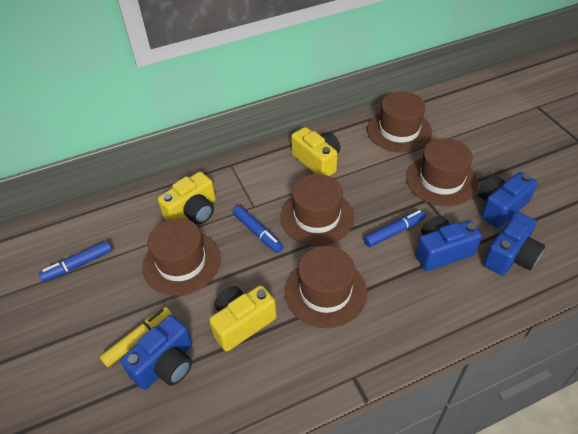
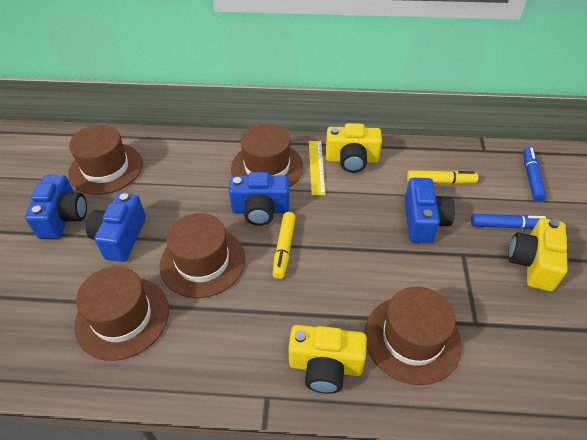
blue marker: 3 -> 2
yellow marker: 1 -> 2
yellow ruler: 0 -> 1

